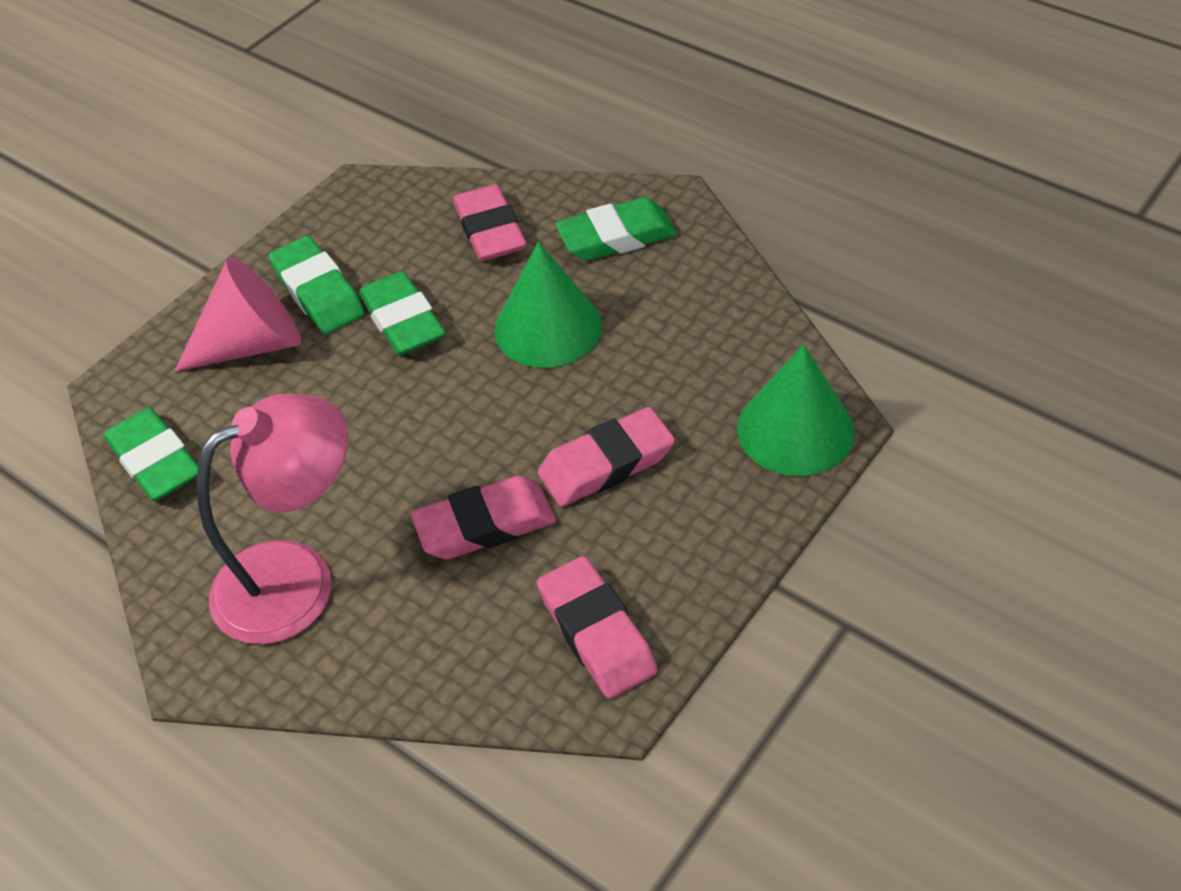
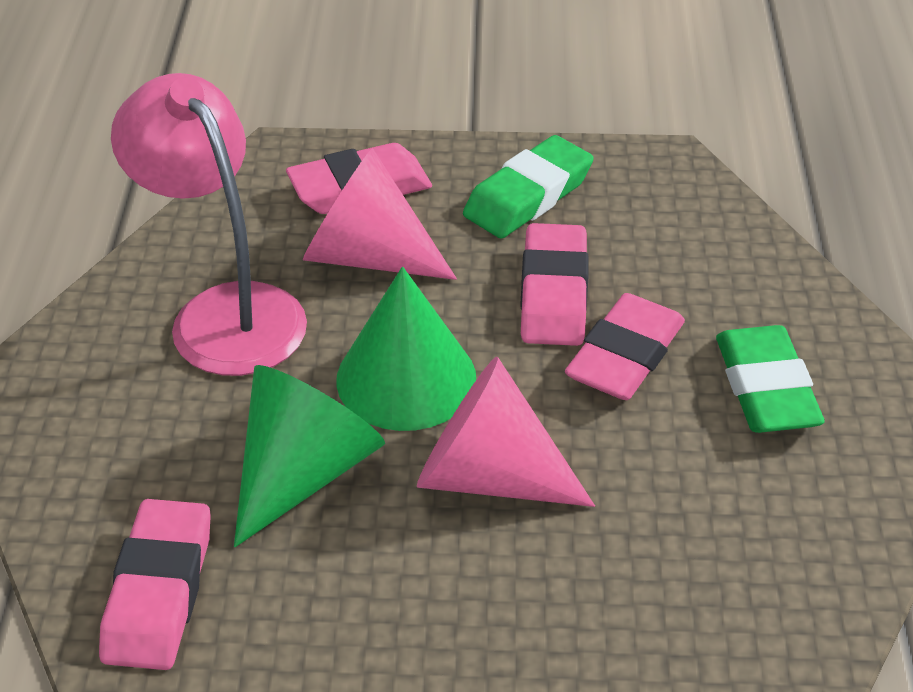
green eraser: 4 -> 2
pink cone: 1 -> 2

